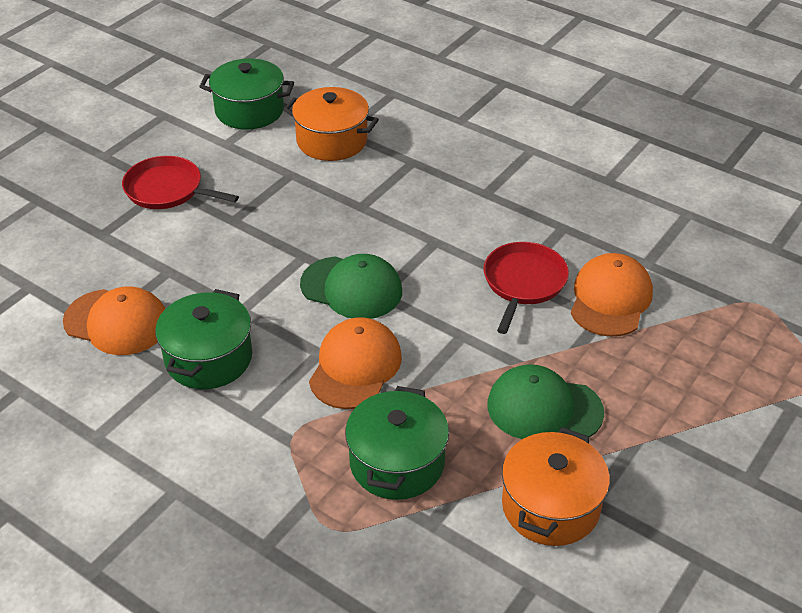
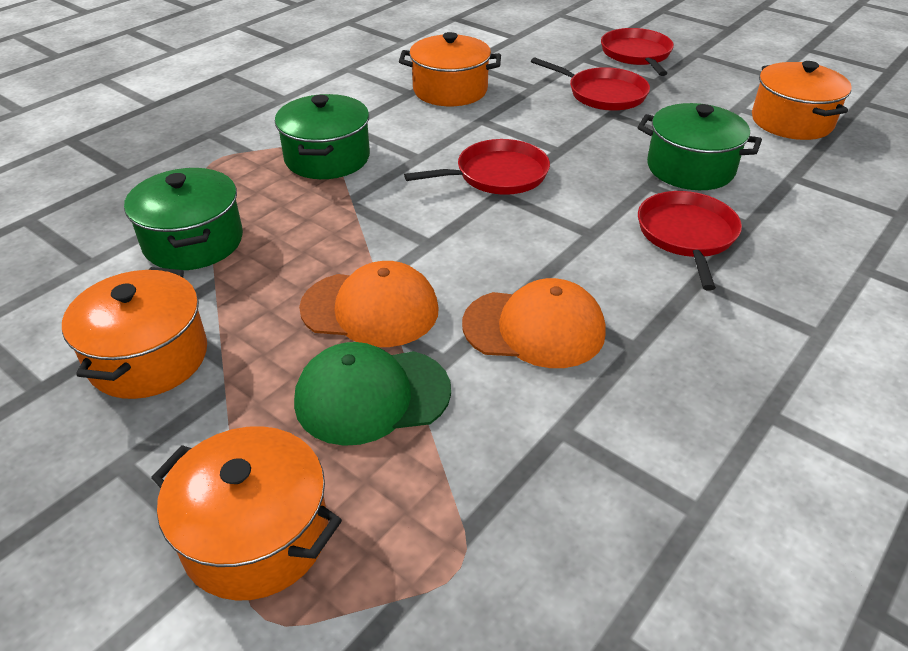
green cap: 2 -> 1
orange cap: 3 -> 2
orange pot: 2 -> 4
red pan: 2 -> 4

